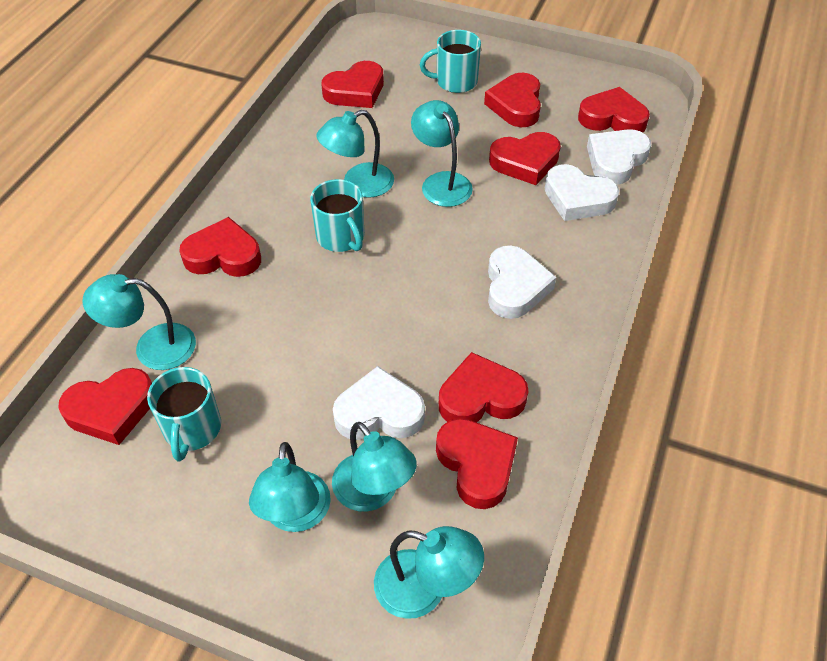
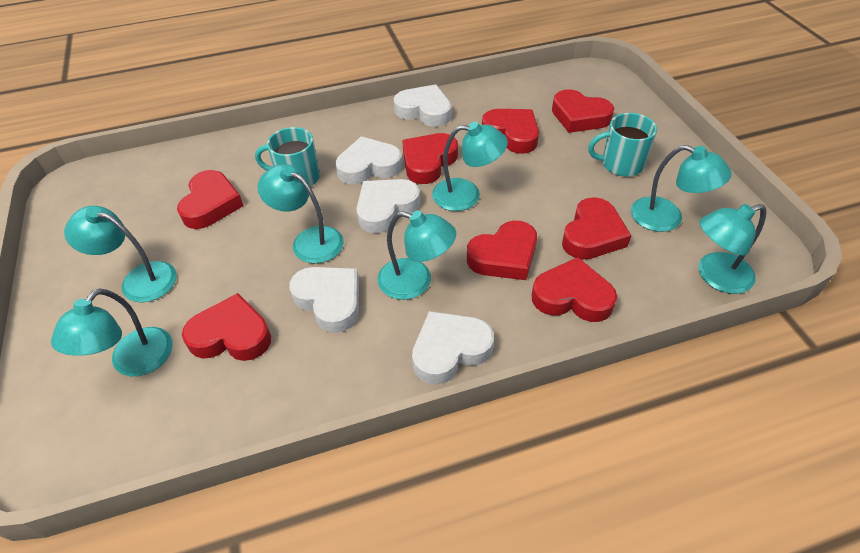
turquoise lamp: 6 -> 7
turquoise mug: 3 -> 2
white heart: 4 -> 5

